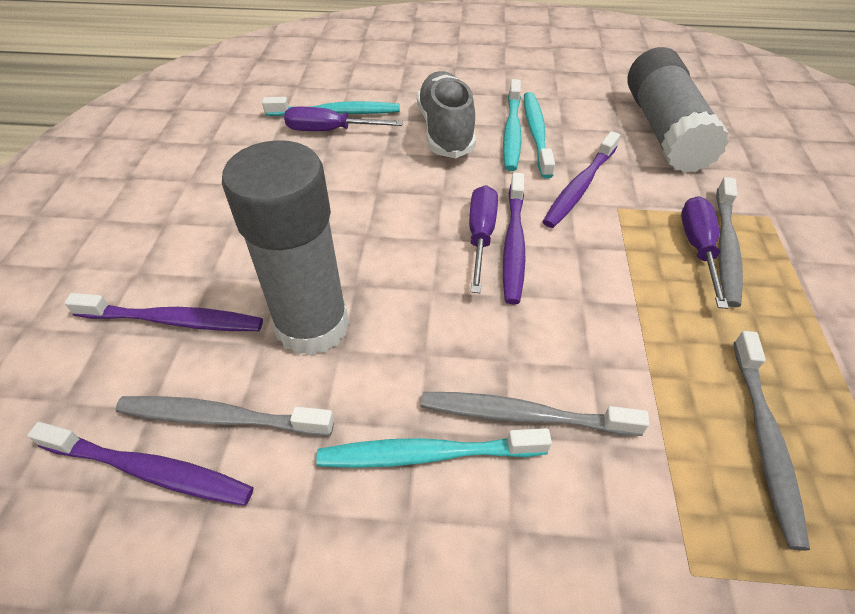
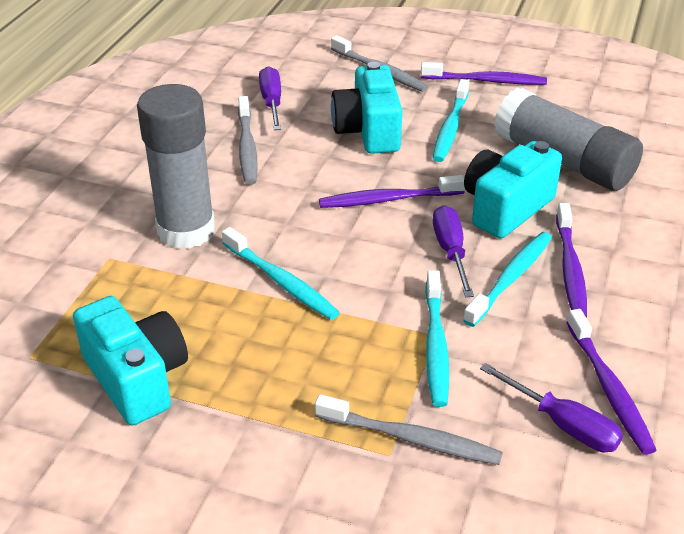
grey shoe: 1 -> 0
grey toothbrush: 4 -> 3
turquoise camera: 0 -> 3

